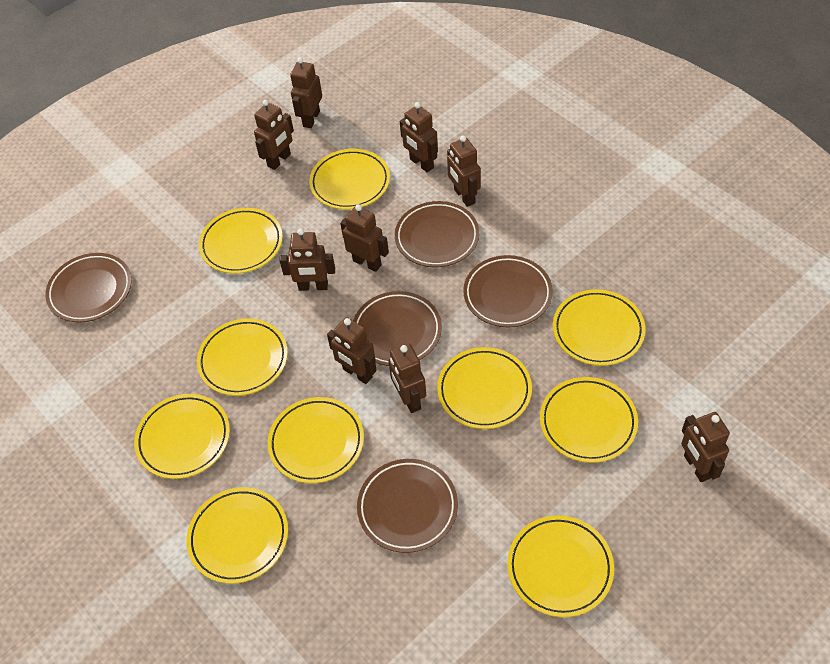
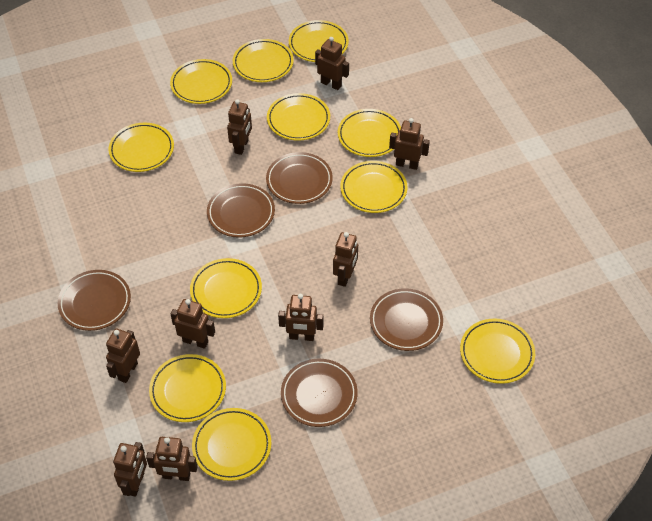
yellow plate: 10 -> 11

